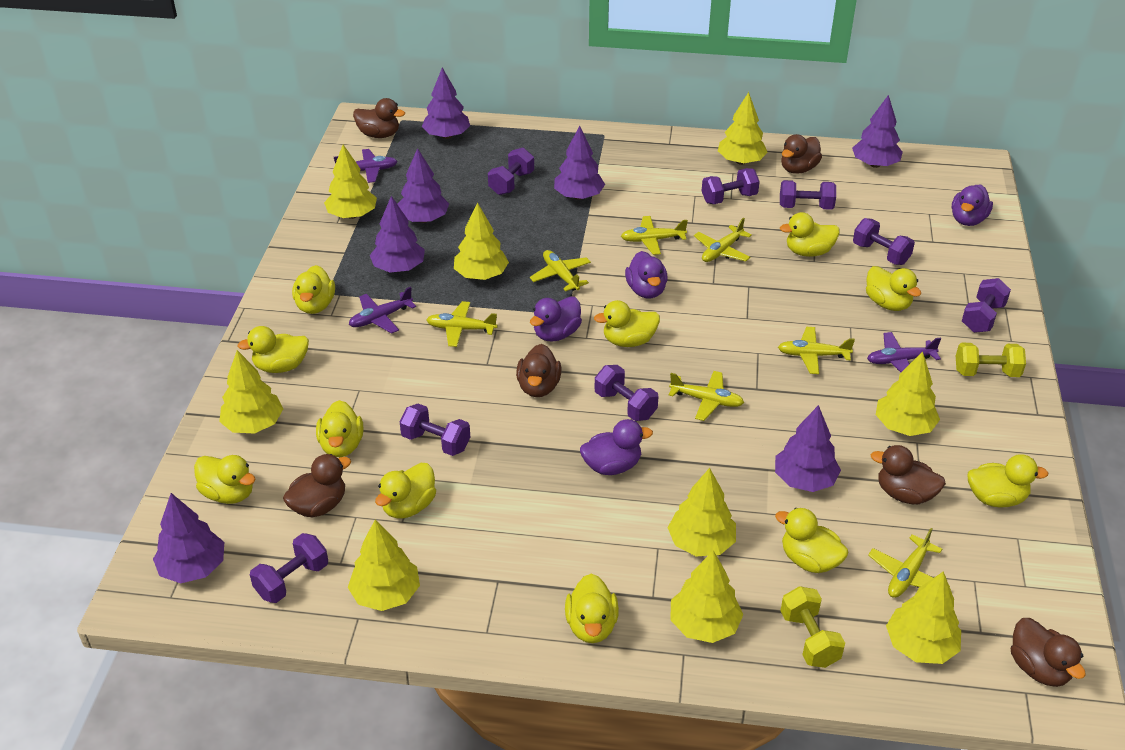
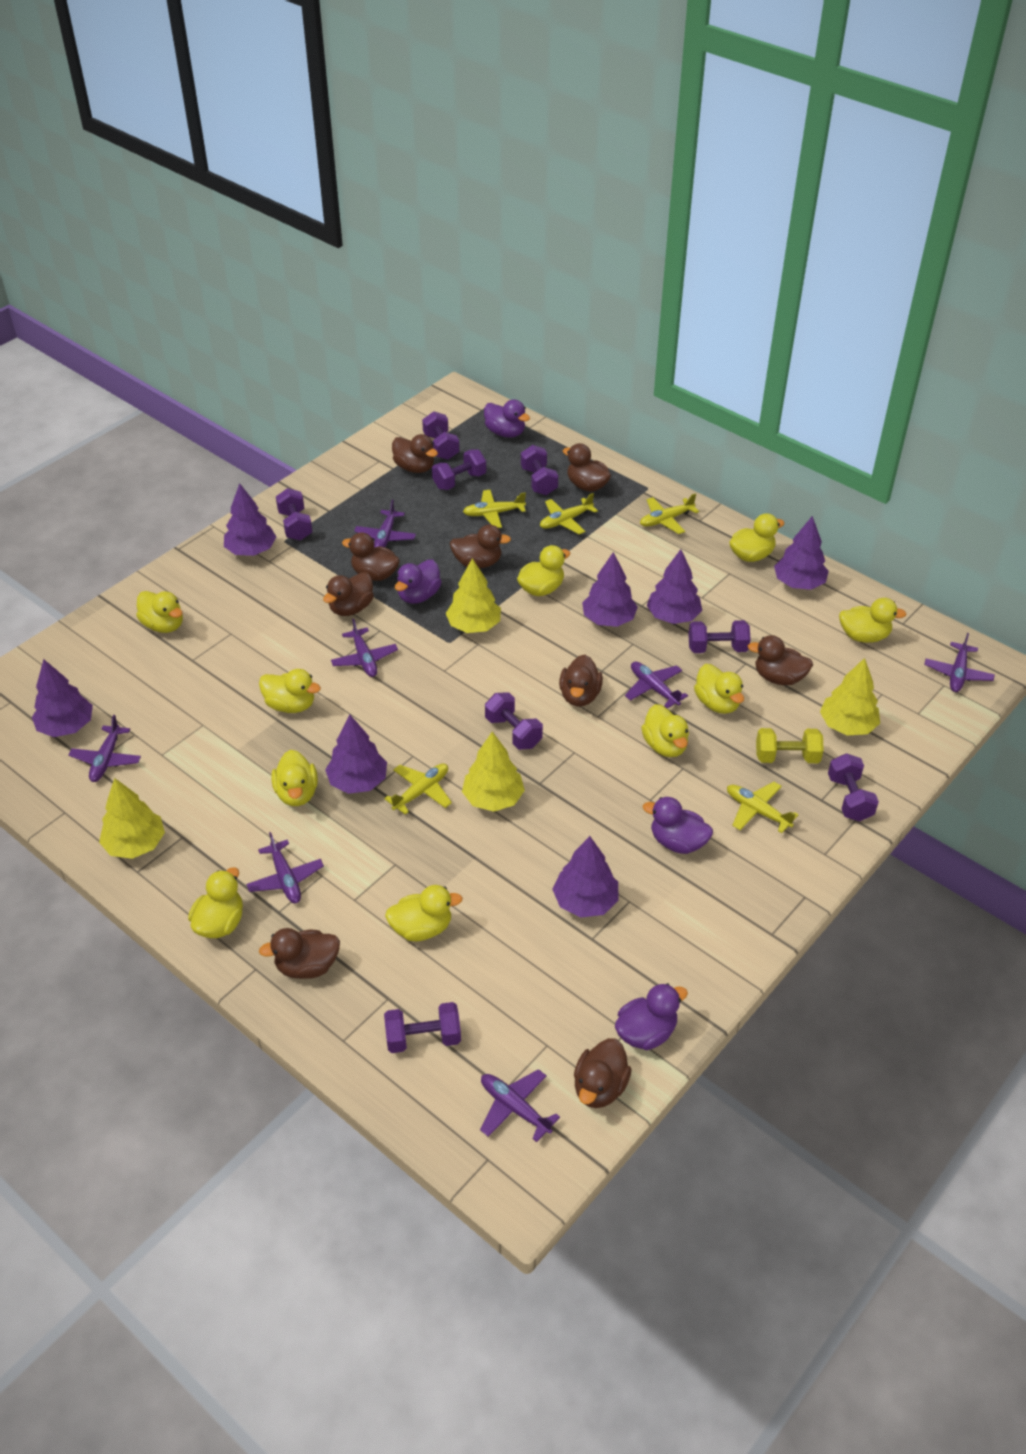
brown duck: 6 -> 9
purple plane: 3 -> 7
yellow duck: 11 -> 10
yellow dumbbell: 2 -> 1
yellow plane: 7 -> 5
yellow tree: 9 -> 4

